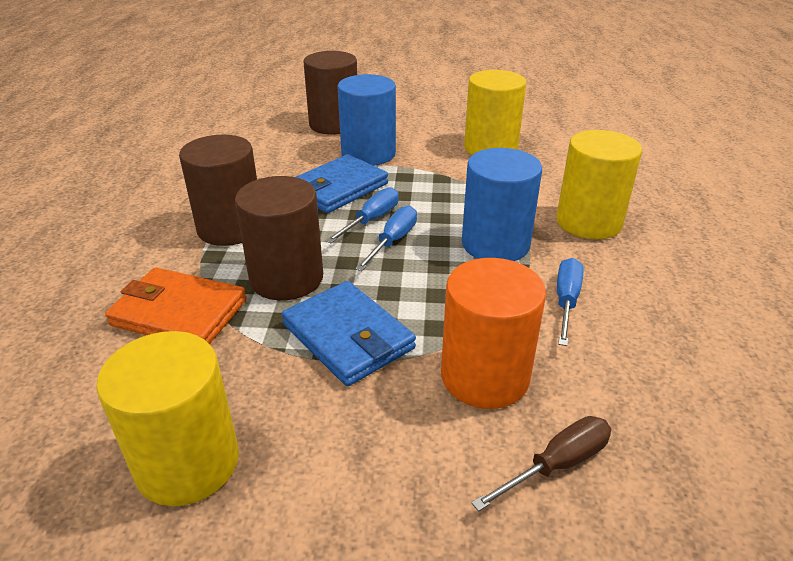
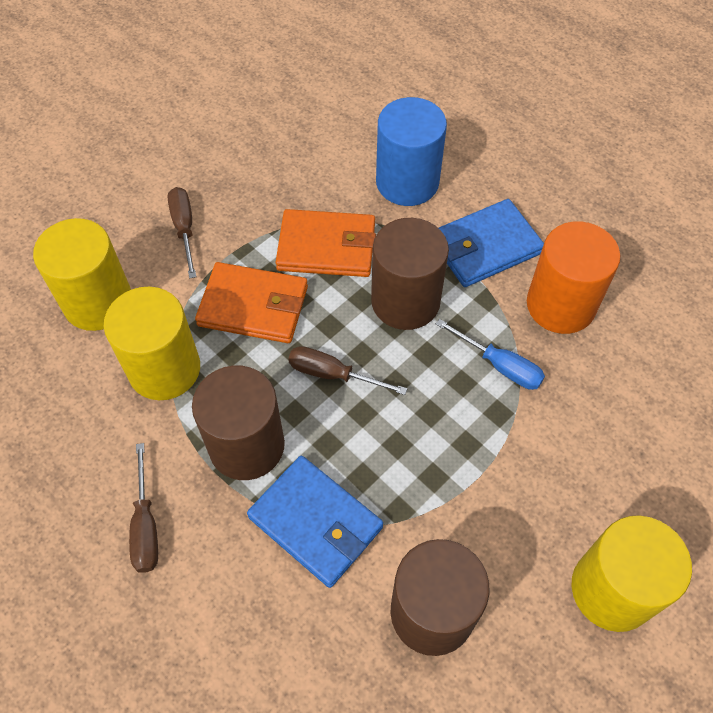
blue cylinder: 2 -> 1
blue screwdriver: 3 -> 1
brown screwdriver: 1 -> 3
orange wallet: 1 -> 2

